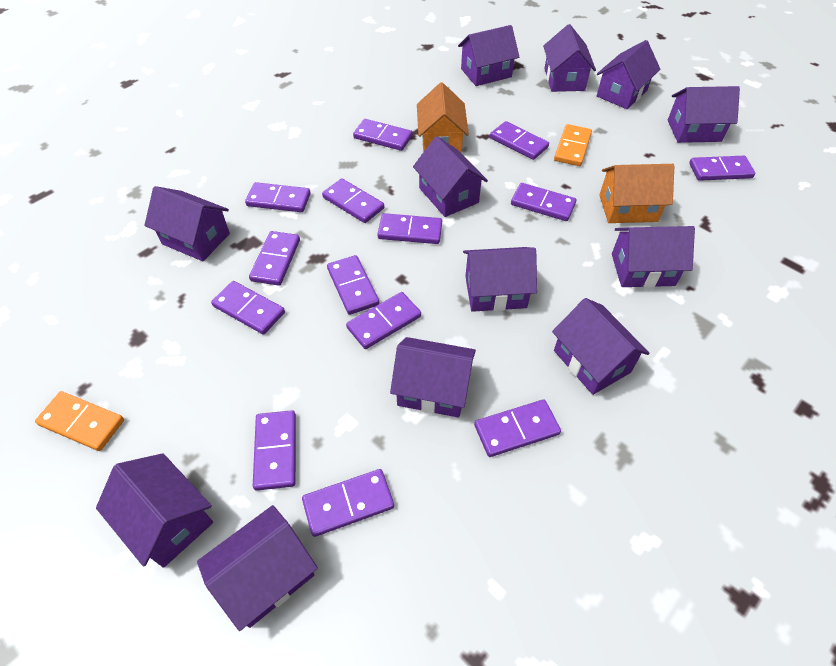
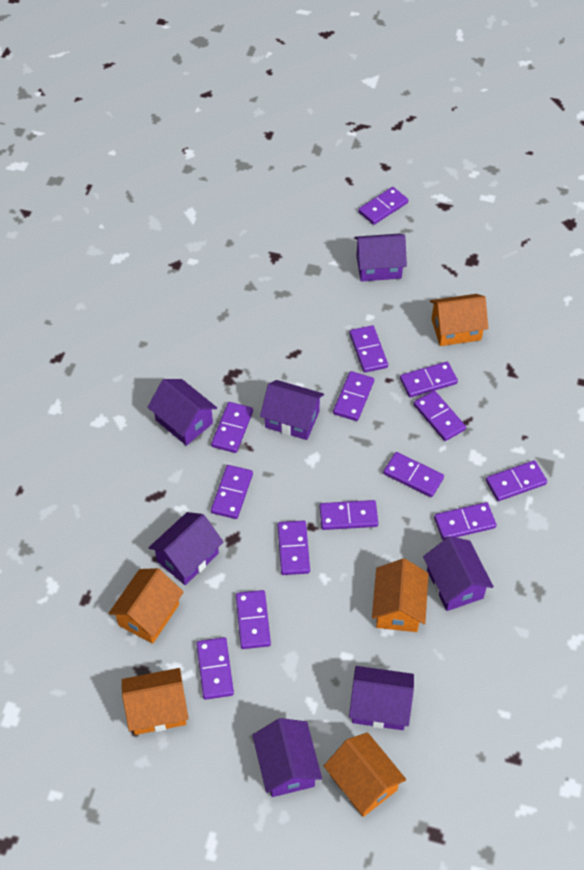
orange domino: 2 -> 0
orange house: 2 -> 5
purple house: 12 -> 7

